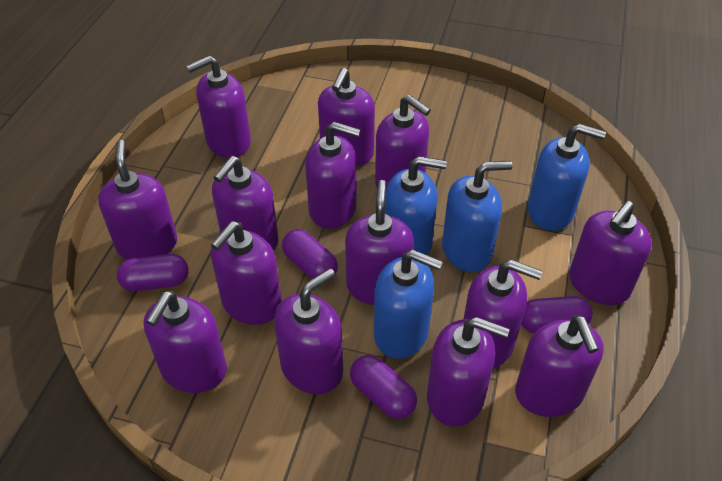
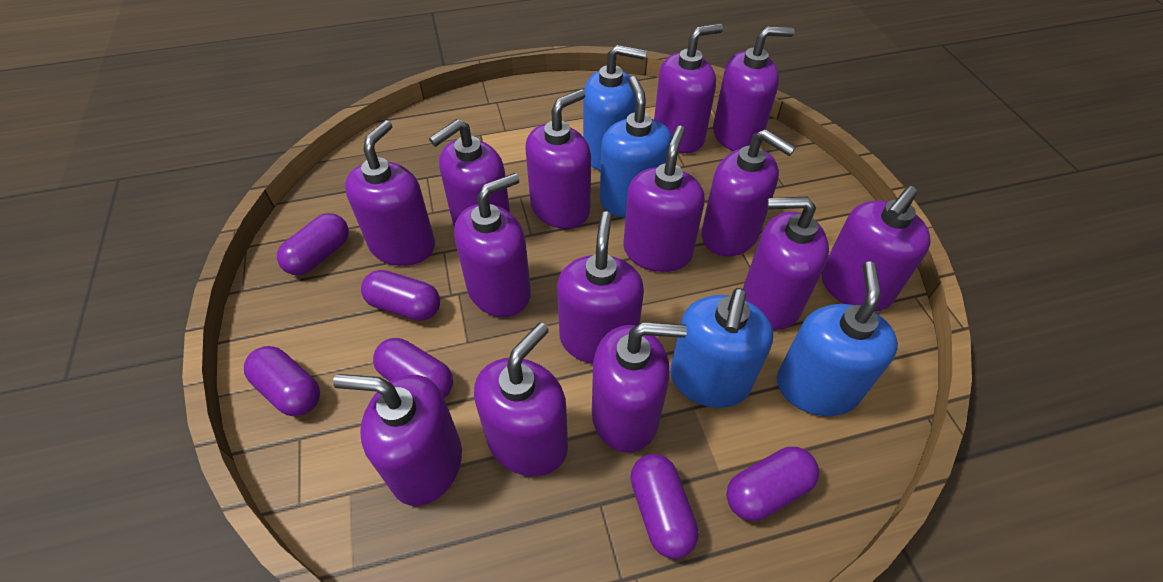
purple capsule: 4 -> 6

